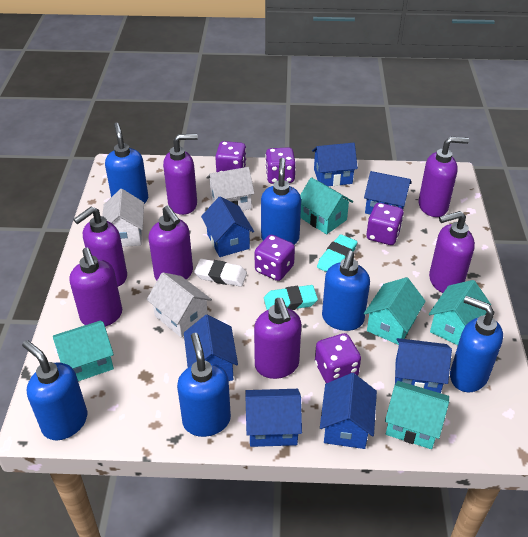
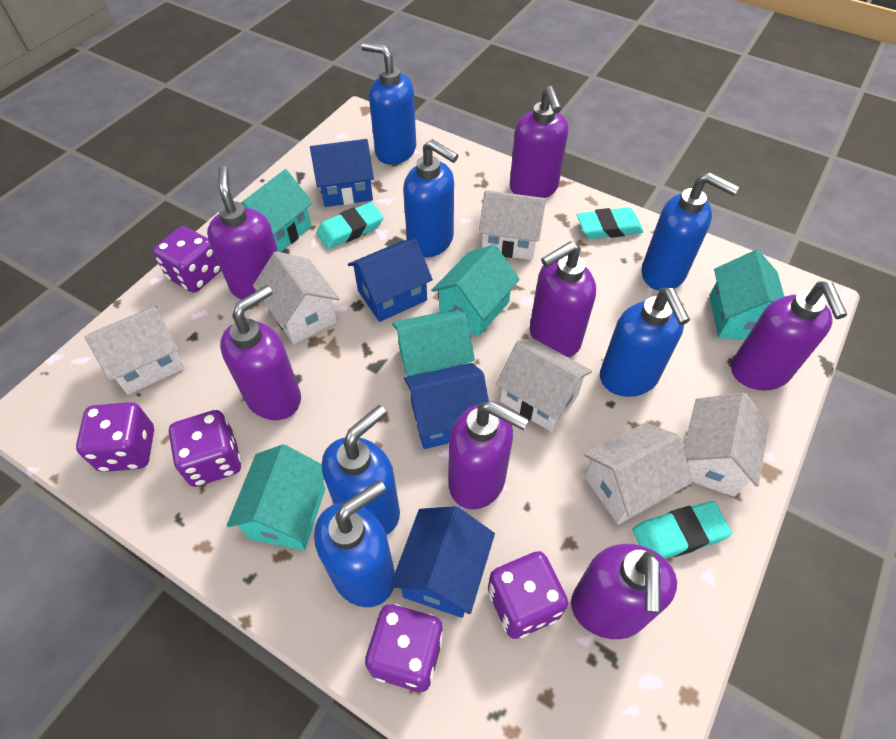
blue house: 7 -> 4
turquoise eraser: 2 -> 3
white eraser: 1 -> 0
white house: 3 -> 6

